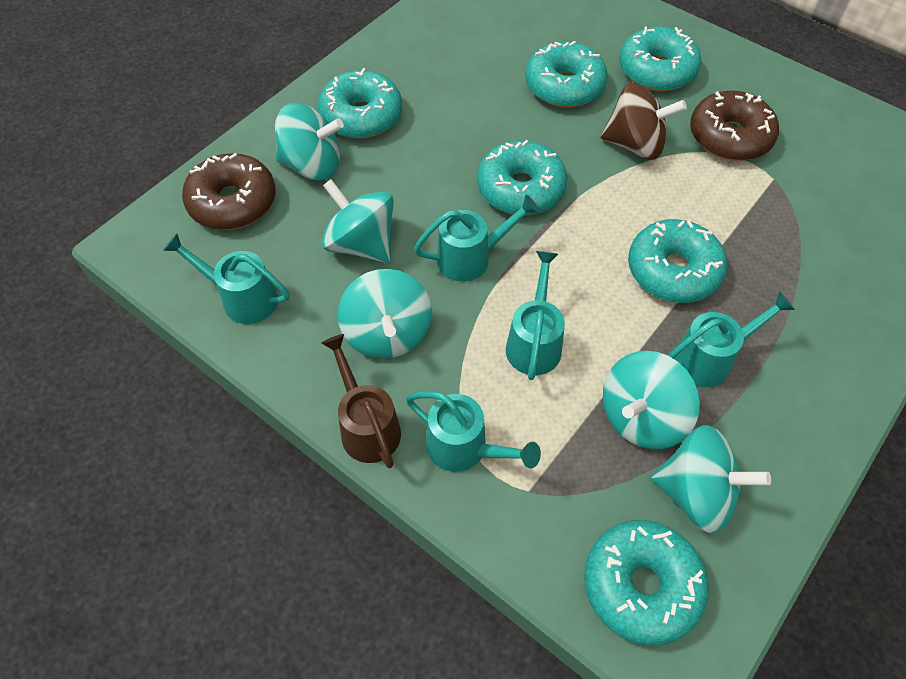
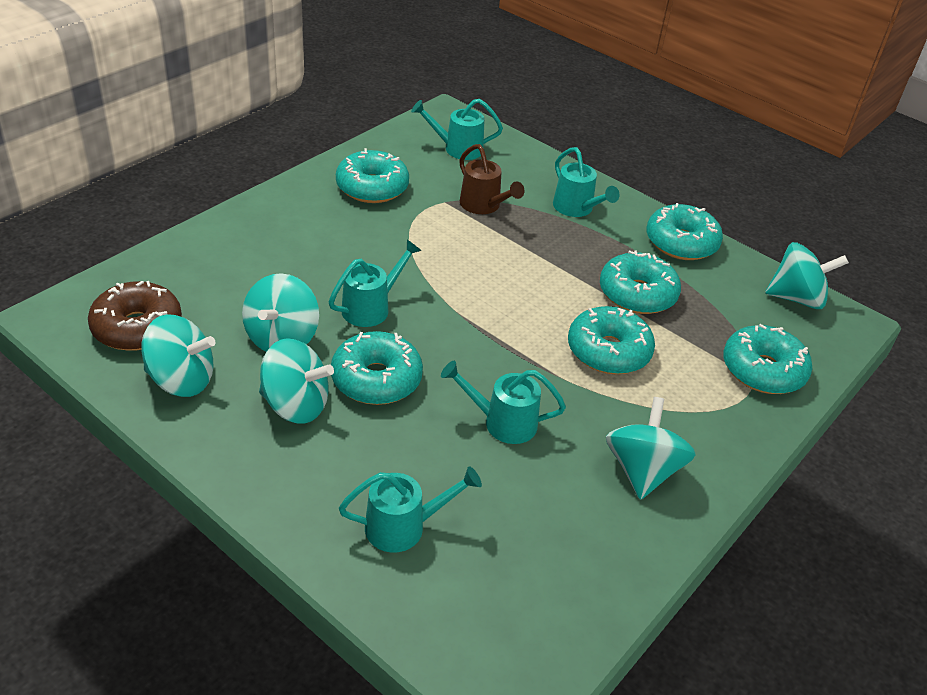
brown donut: 2 -> 1
brown spinning top: 1 -> 0

